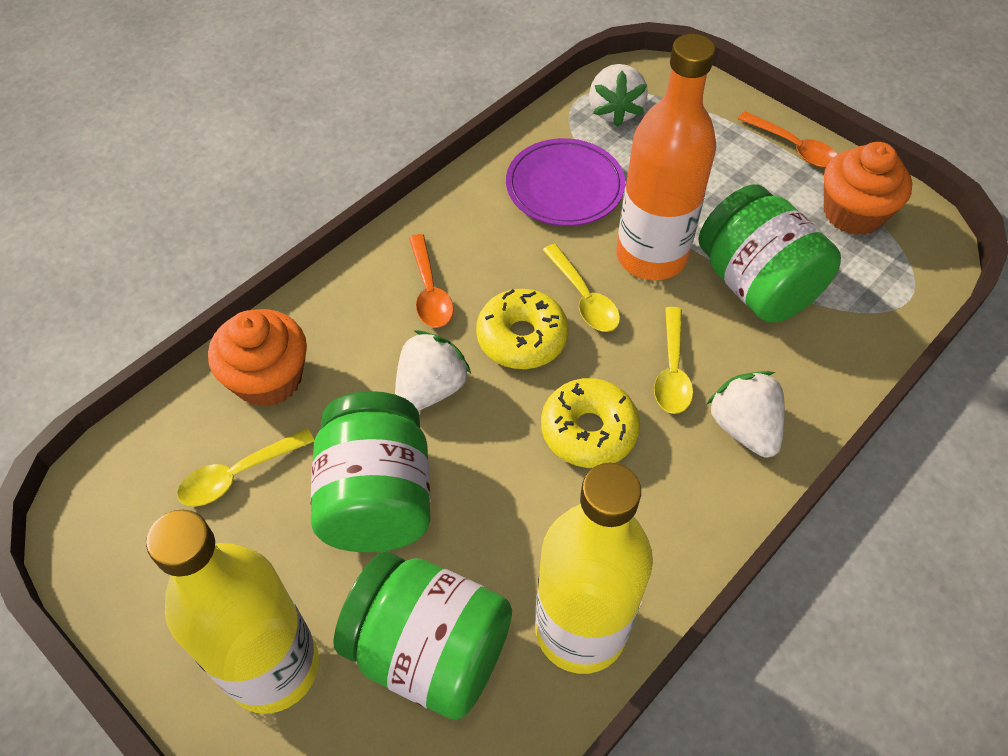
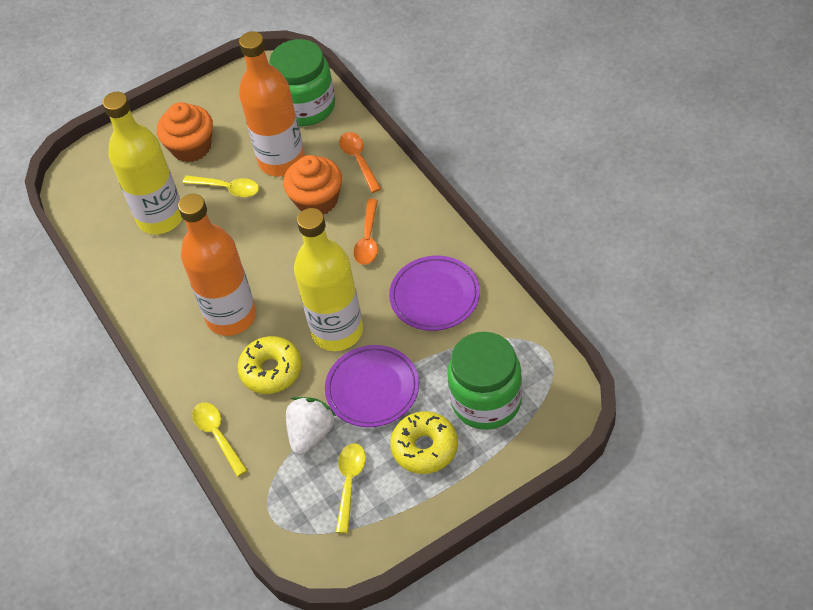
green jar: 3 -> 2
orange bottle: 1 -> 2
purple plate: 1 -> 2
white strawberry: 3 -> 1

